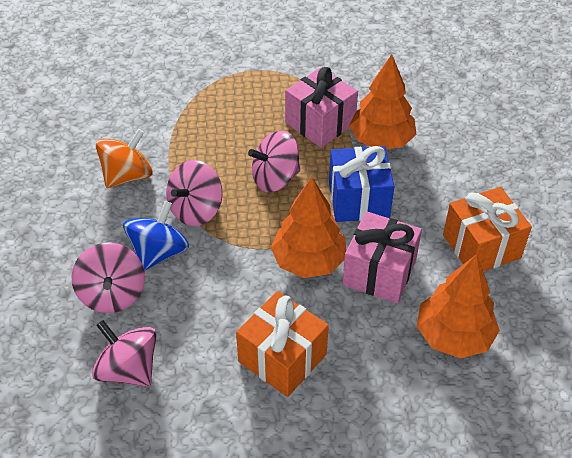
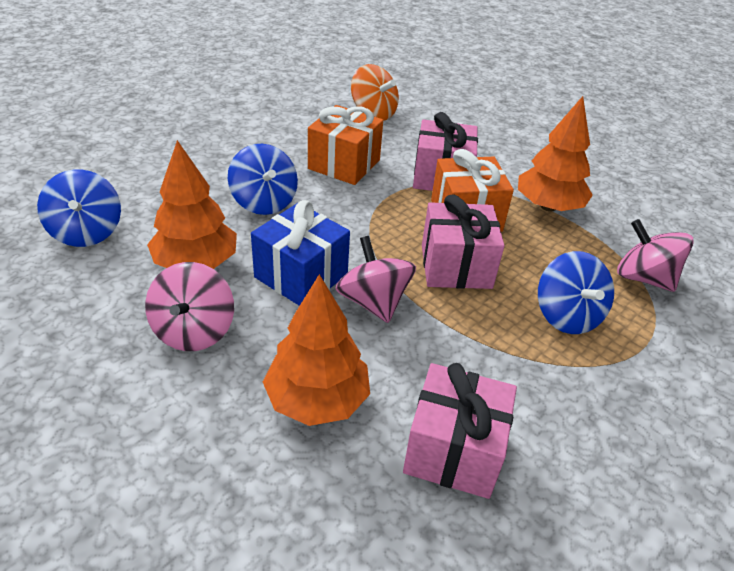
blue spinning top: 1 -> 3
pink gift: 2 -> 3
pink spinning top: 4 -> 3

